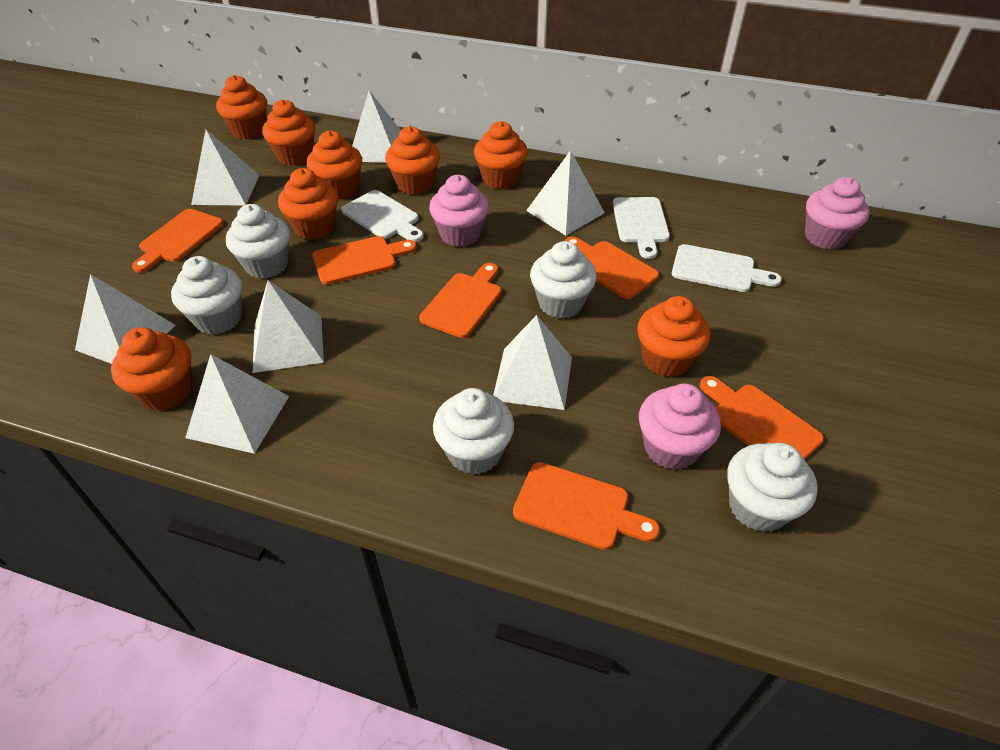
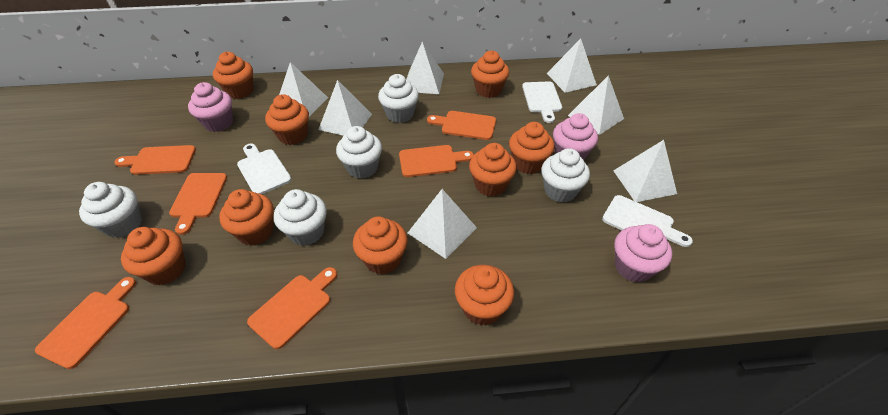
orange cupcake: 8 -> 9

